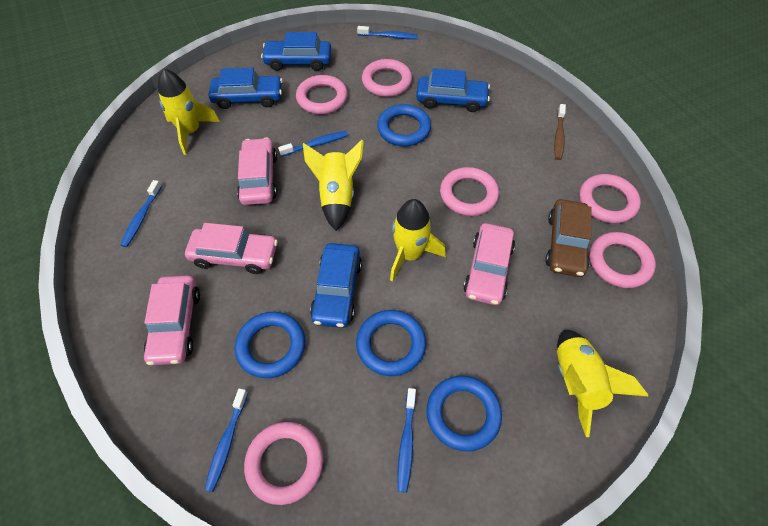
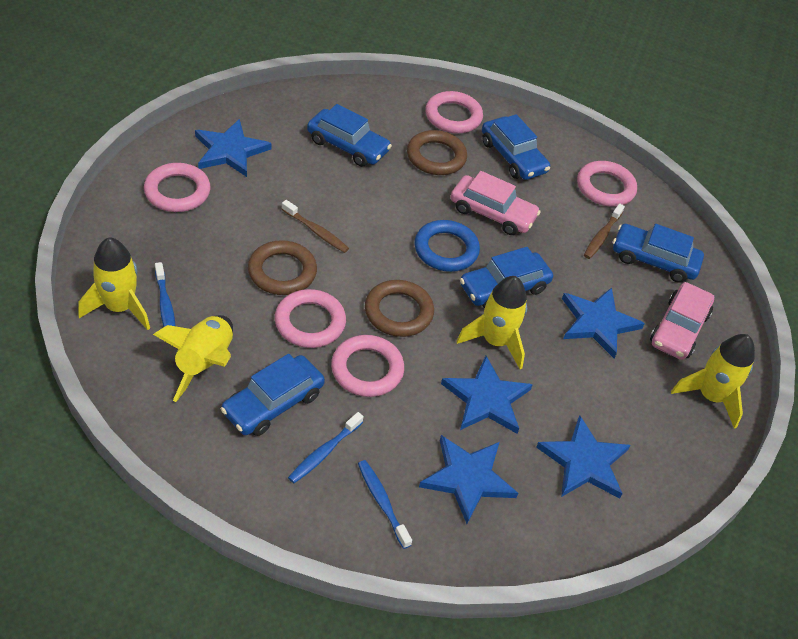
blue car: 4 -> 5
blue ring: 4 -> 1
blue star: 0 -> 5
blue toothbrush: 5 -> 3
brown car: 1 -> 0
brown ring: 0 -> 3
brown toothbrush: 1 -> 2
pink car: 4 -> 2
pink ring: 6 -> 5

